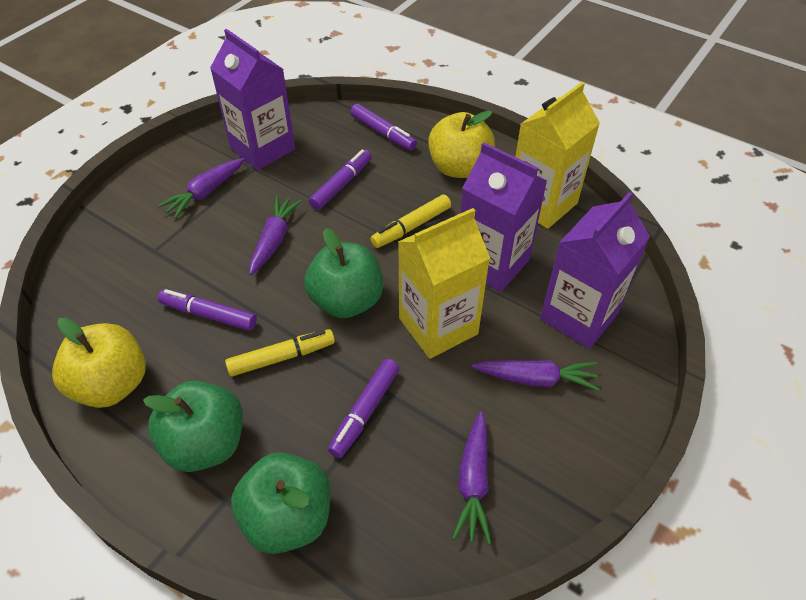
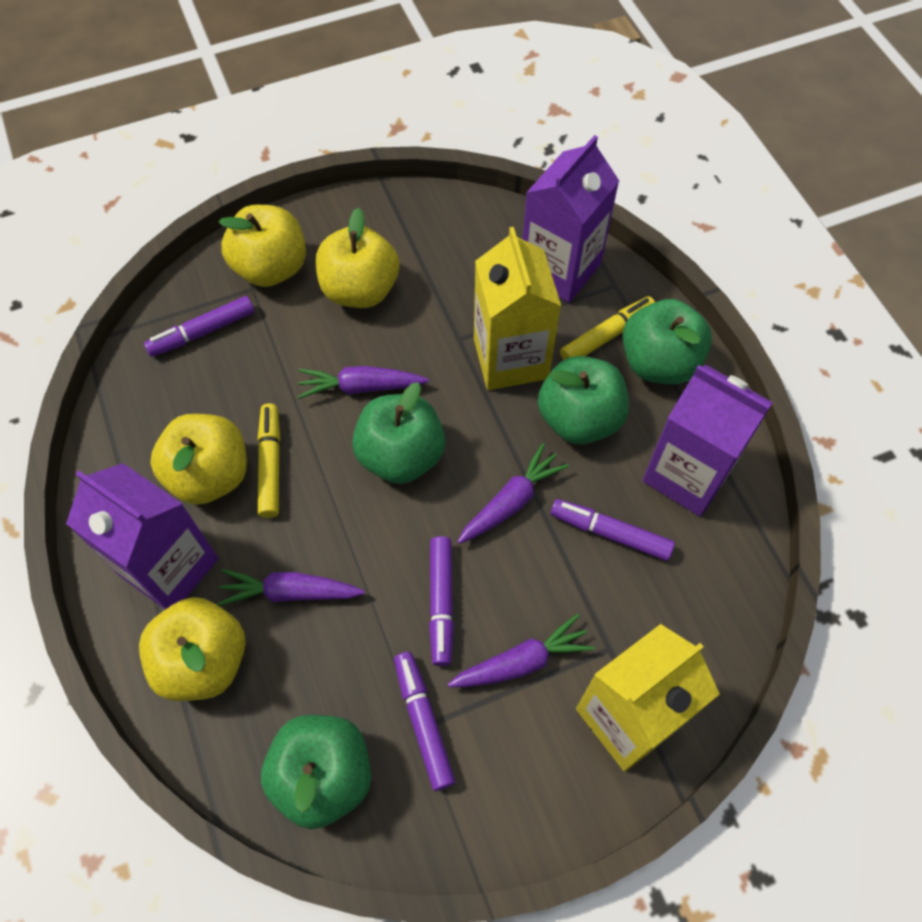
green apple: 3 -> 4
yellow apple: 2 -> 4

